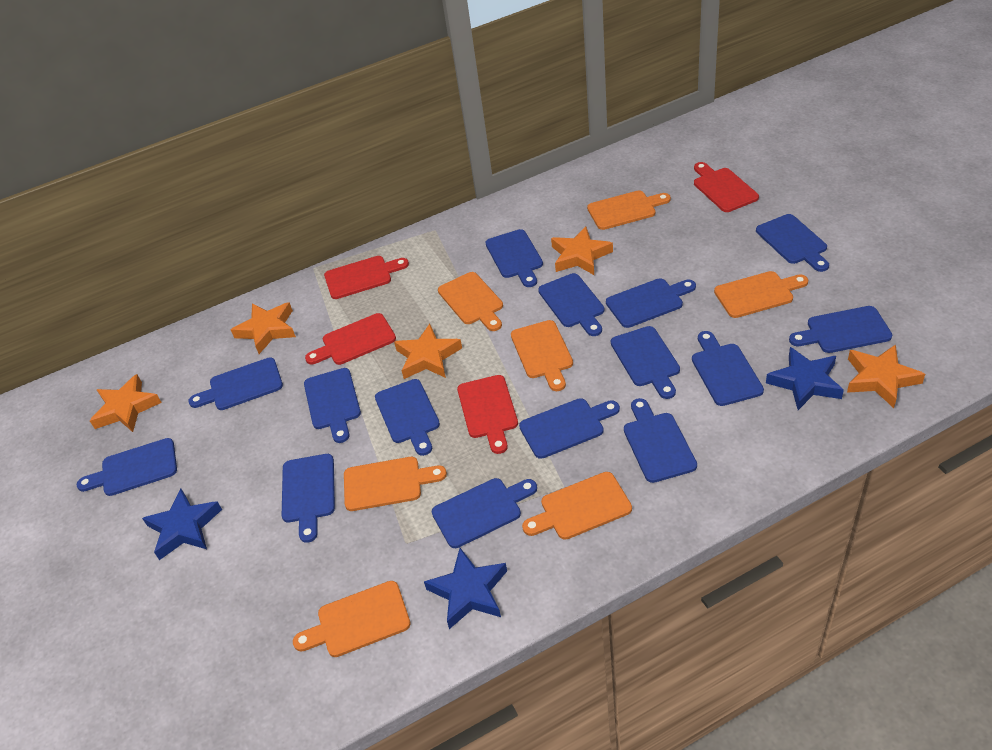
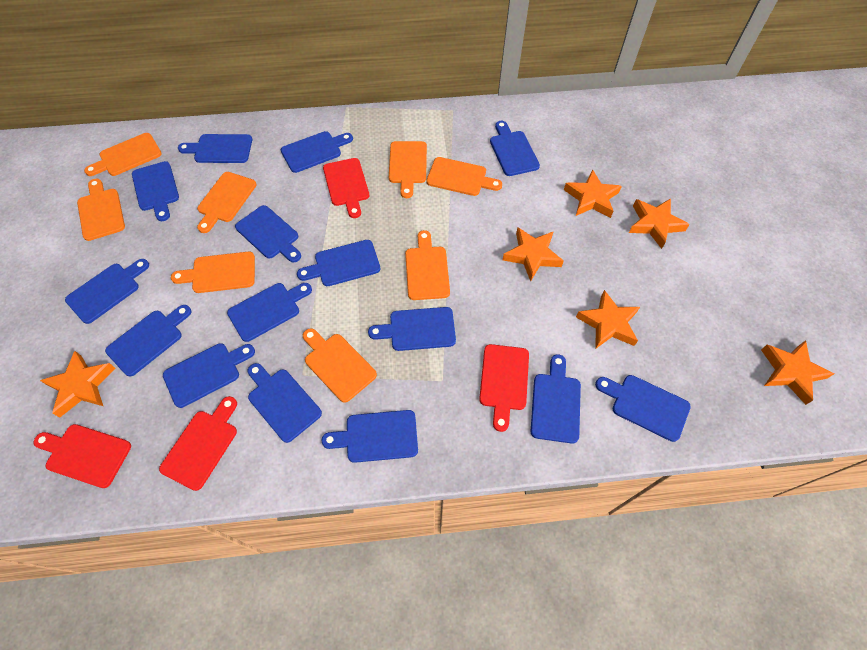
blue star: 3 -> 0
orange cutting board: 7 -> 8
orange star: 5 -> 6

